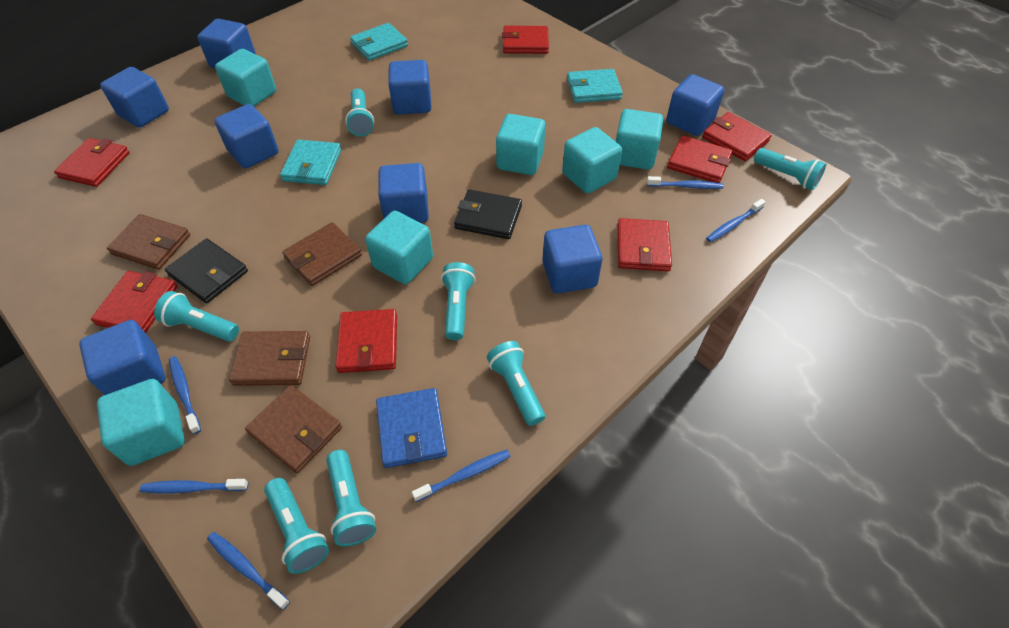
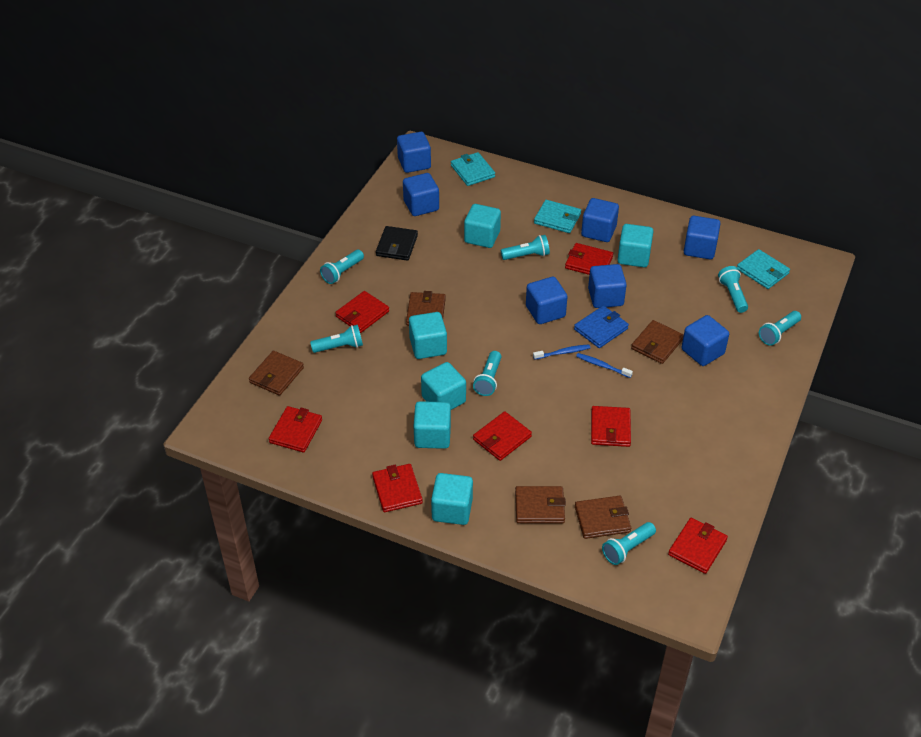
black wallet: 2 -> 1
blue cube: 8 -> 7
blue toothbrush: 6 -> 2
brown wallet: 4 -> 5

